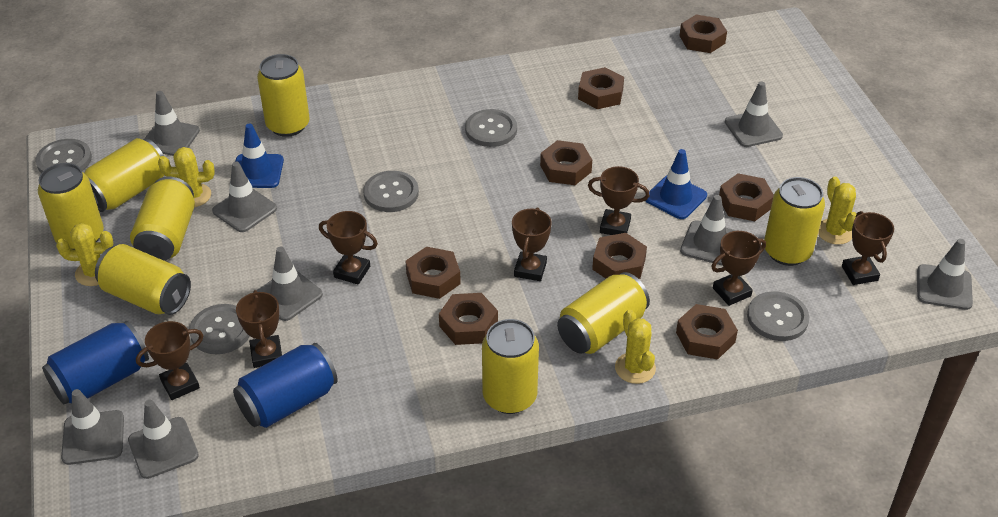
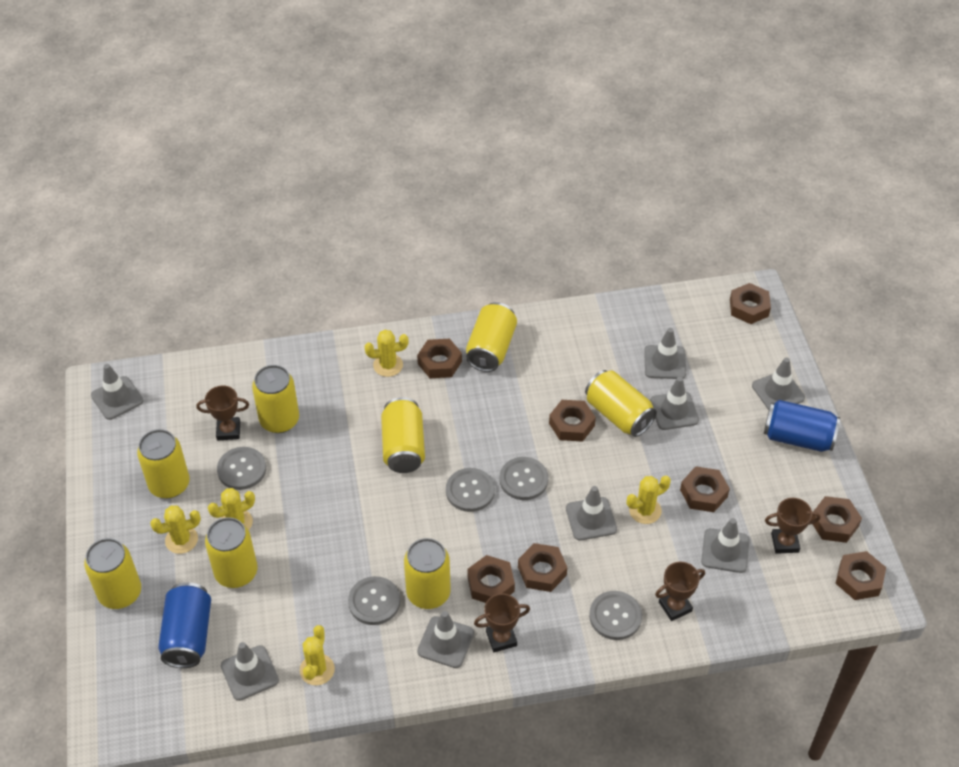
blue traffic cone: 2 -> 0
brown trophy: 7 -> 4
yellow cactus: 4 -> 5

